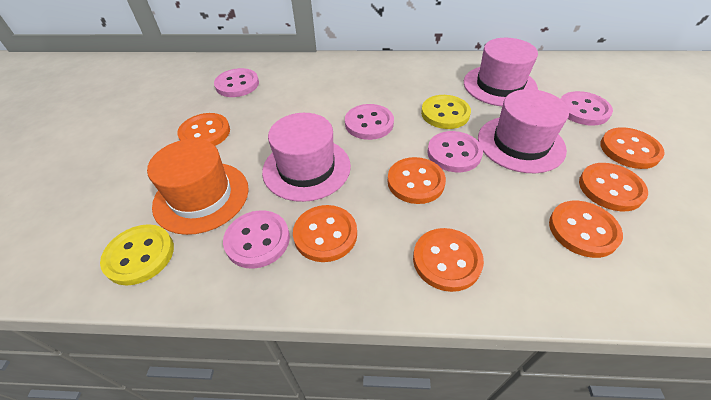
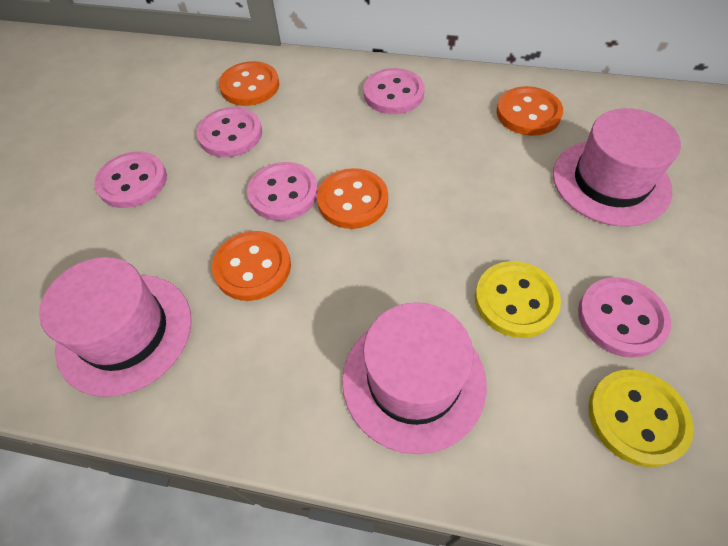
orange button: 7 -> 4
orange hat: 1 -> 0

